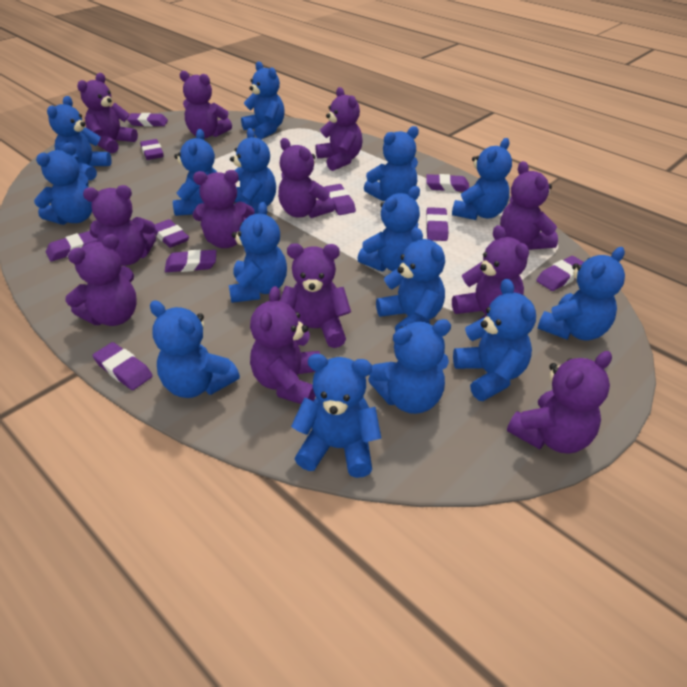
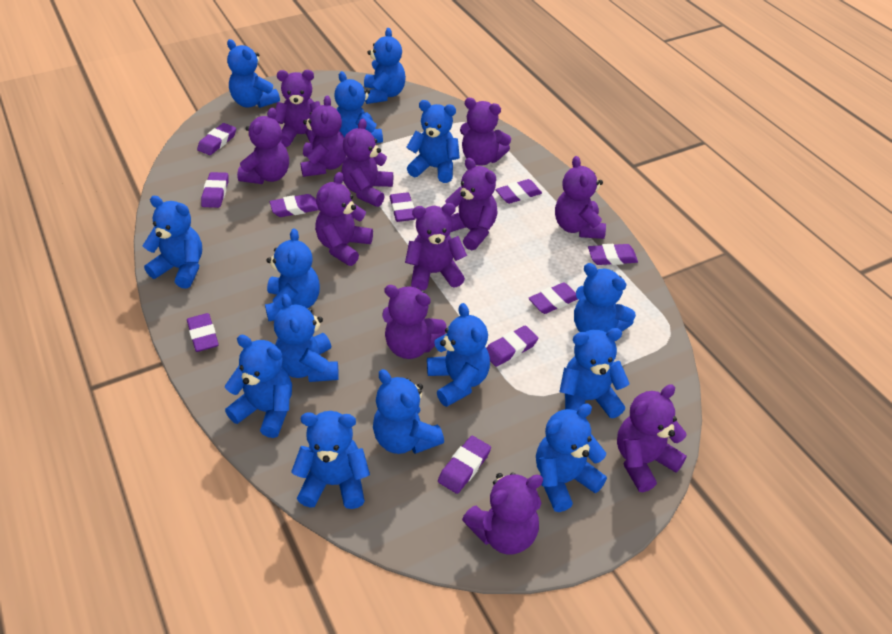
blue teddy bear: 15 -> 14

